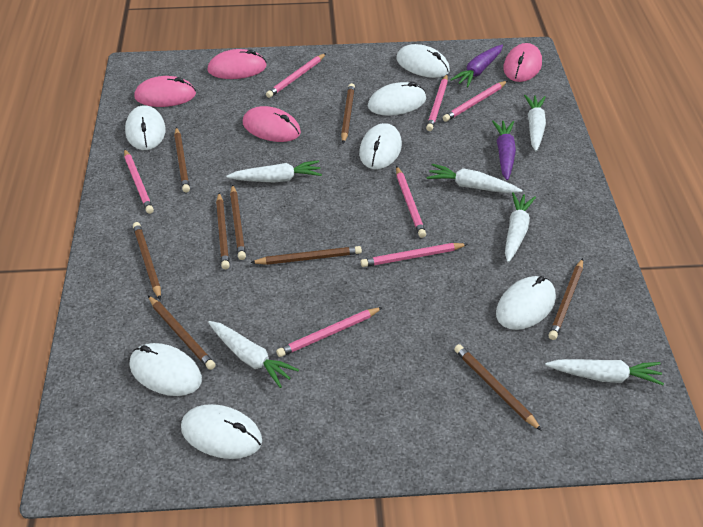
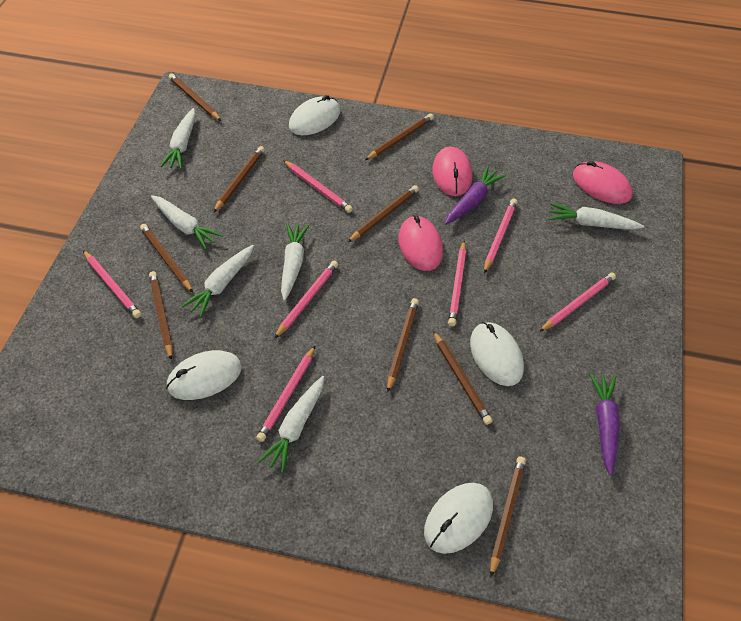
pink mouse: 4 -> 3
white mouse: 7 -> 4

